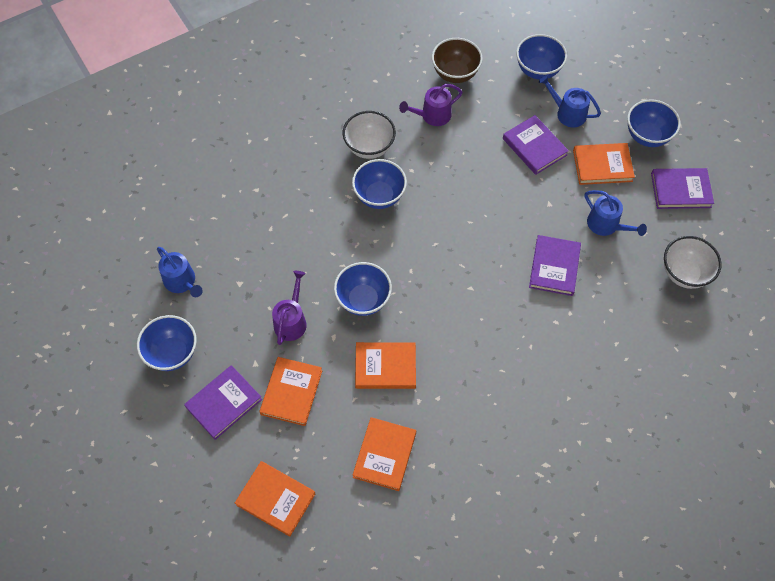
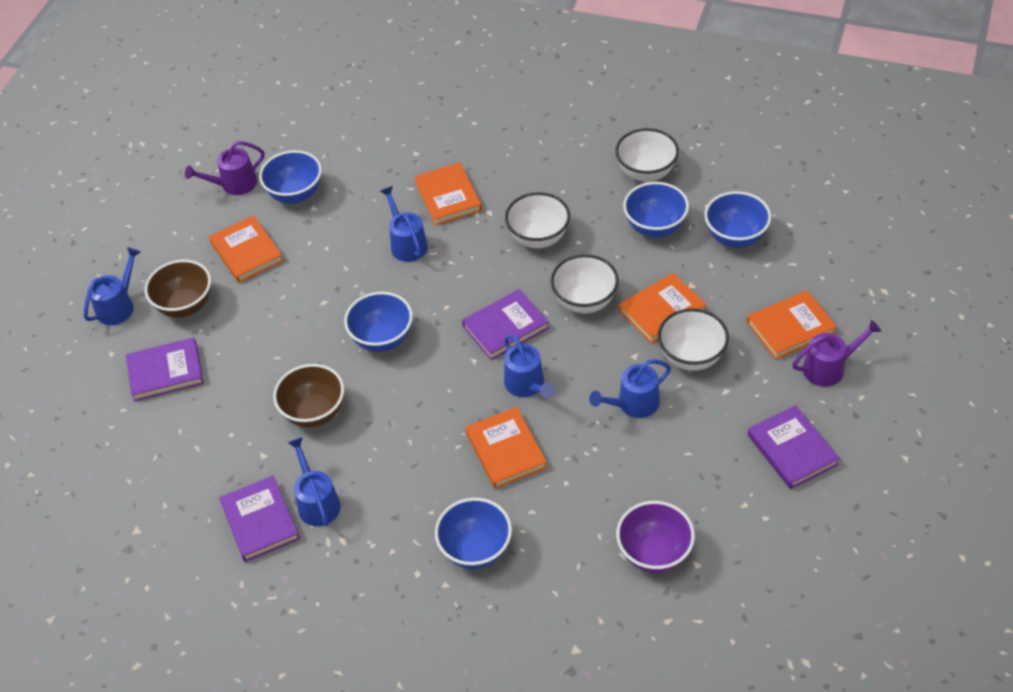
blue watering can: 3 -> 5
brown bowl: 1 -> 2
purple bowl: 0 -> 1
white bowl: 2 -> 4

